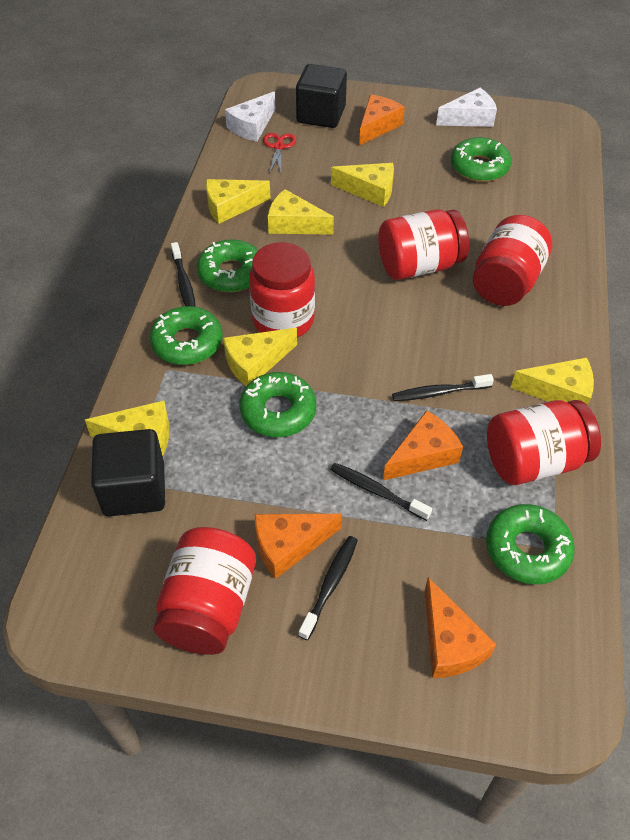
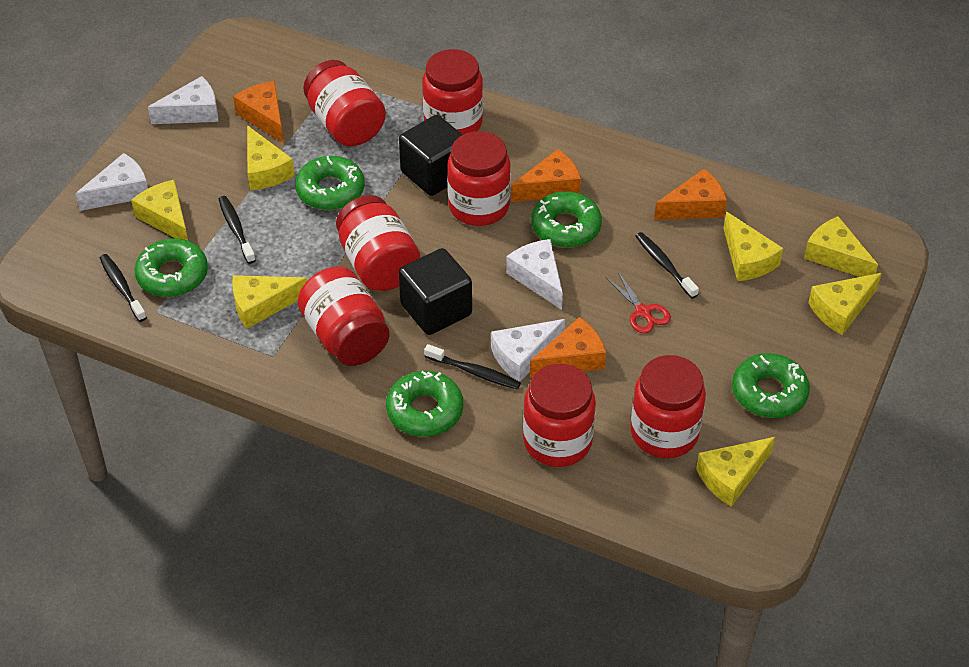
red jar: 5 -> 7
white cheese: 2 -> 4
yellow cheese: 6 -> 7

